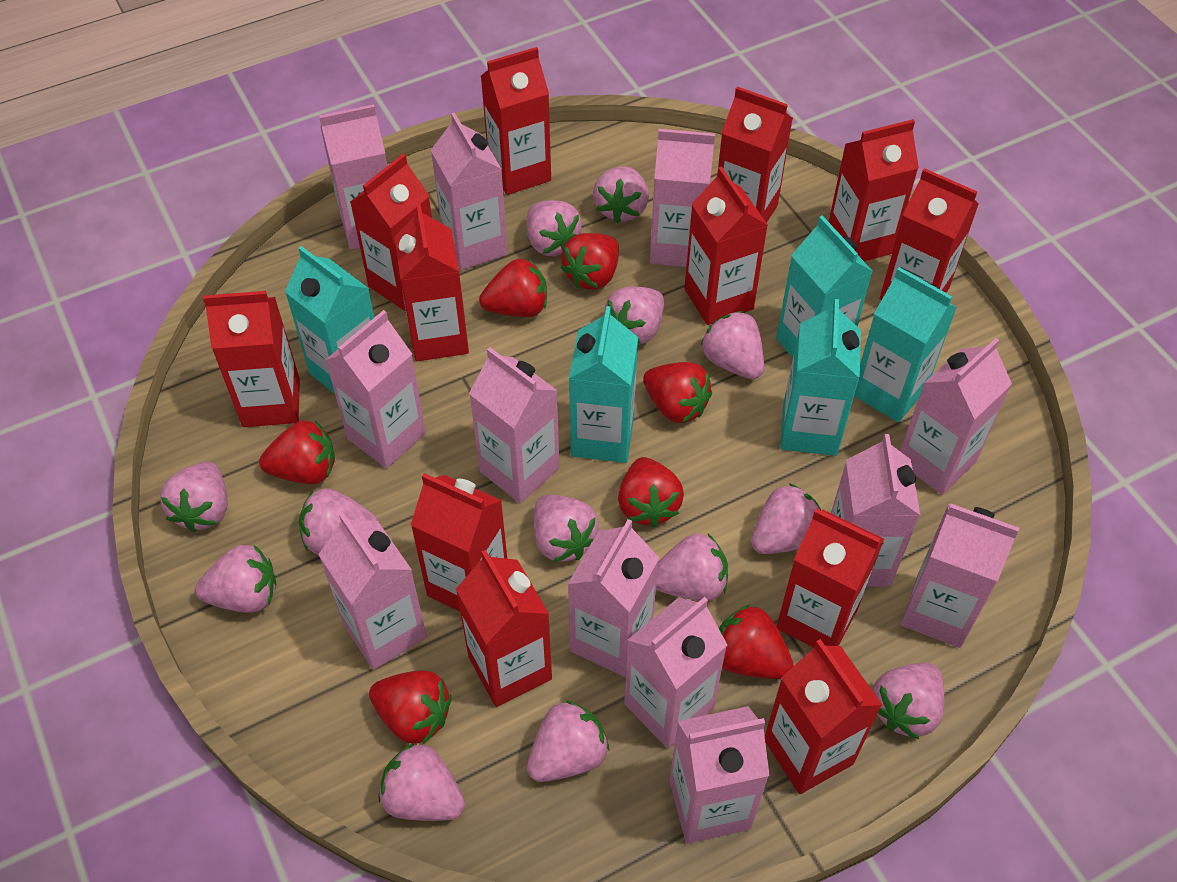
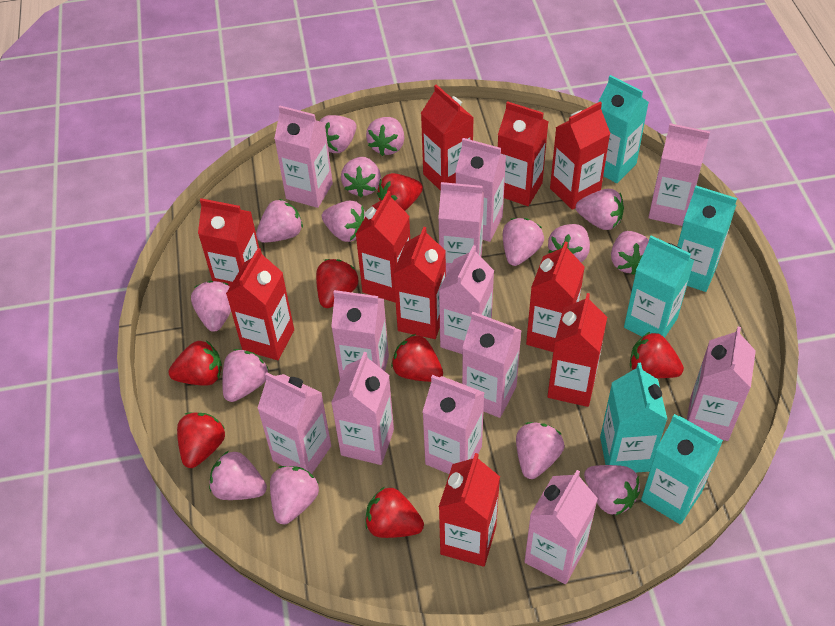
pink strawberry: 13 -> 15
red carton: 12 -> 10

